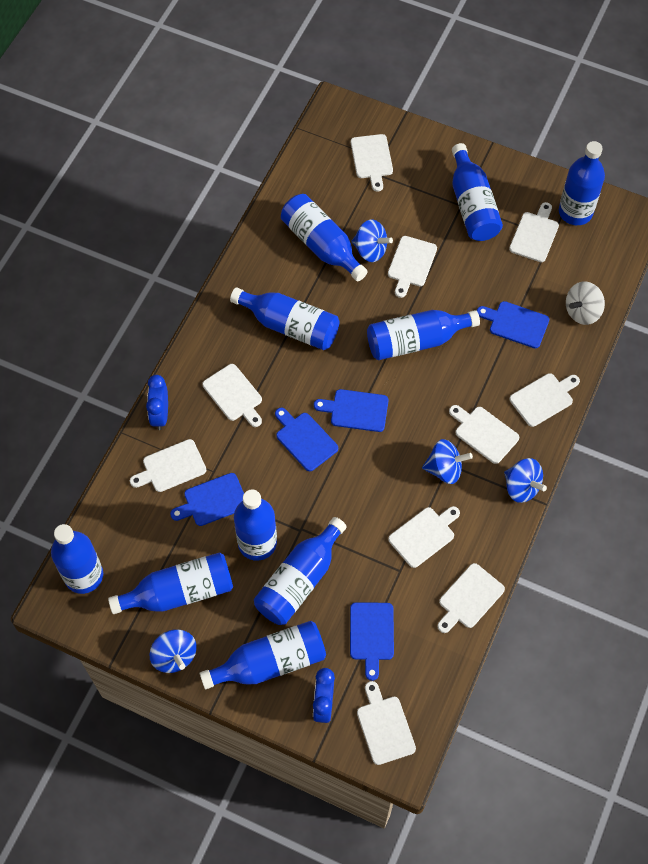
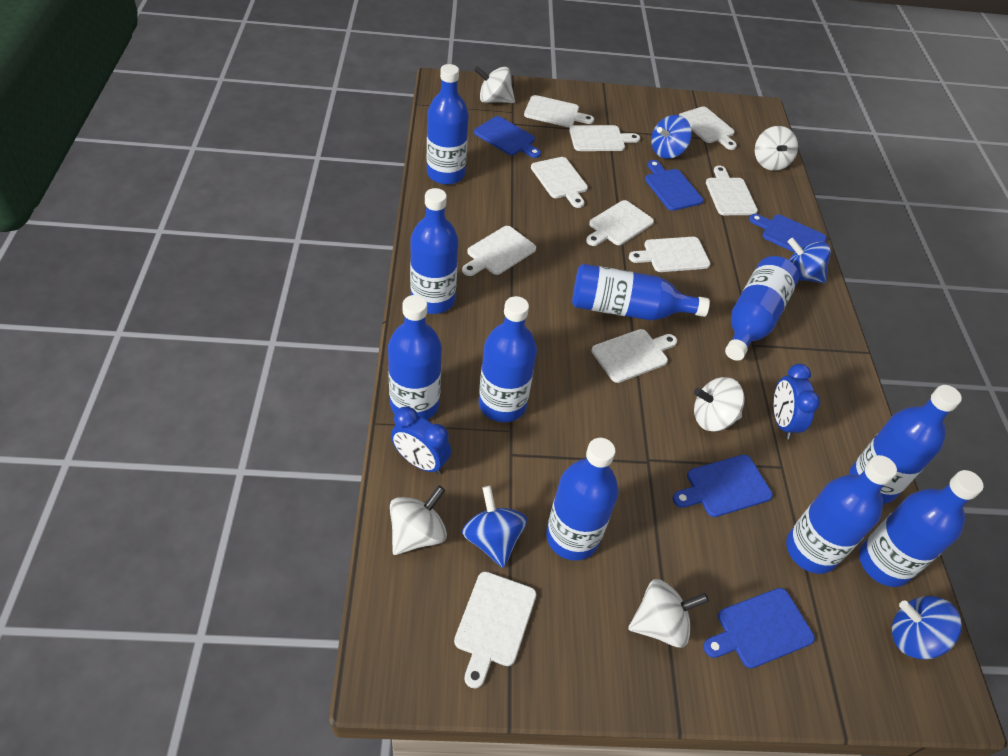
white spinning top: 1 -> 5

